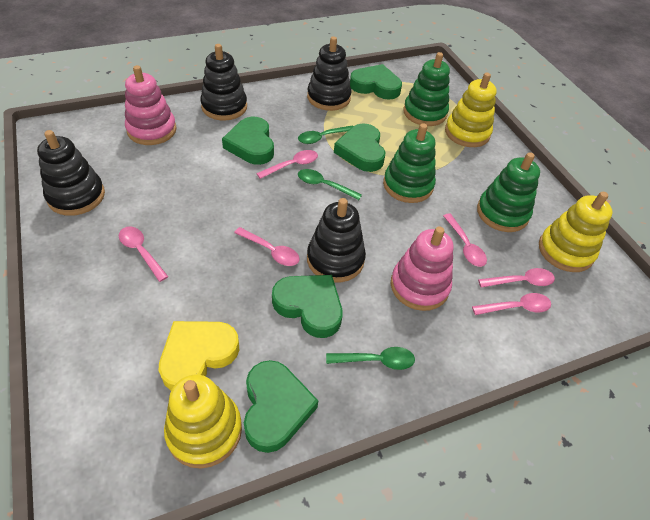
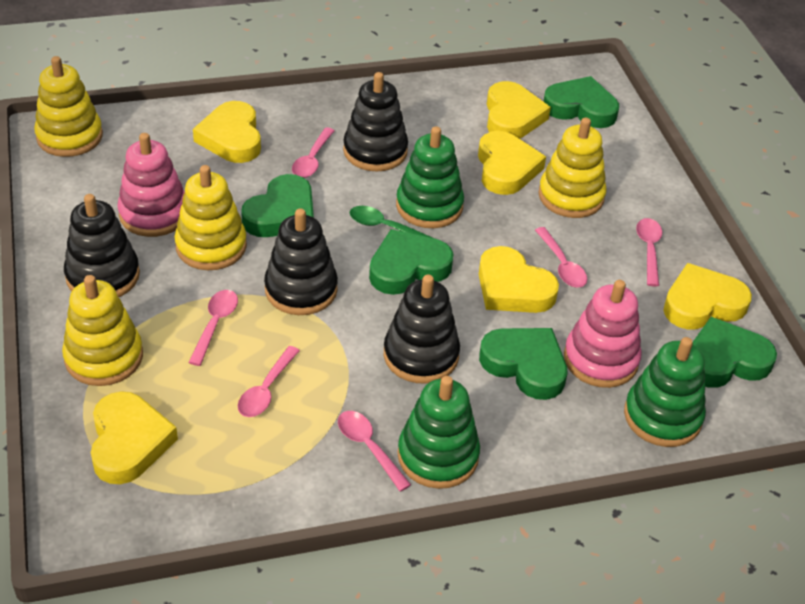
green spoon: 3 -> 1
yellow heart: 1 -> 6
yellow stacking toy: 3 -> 4

